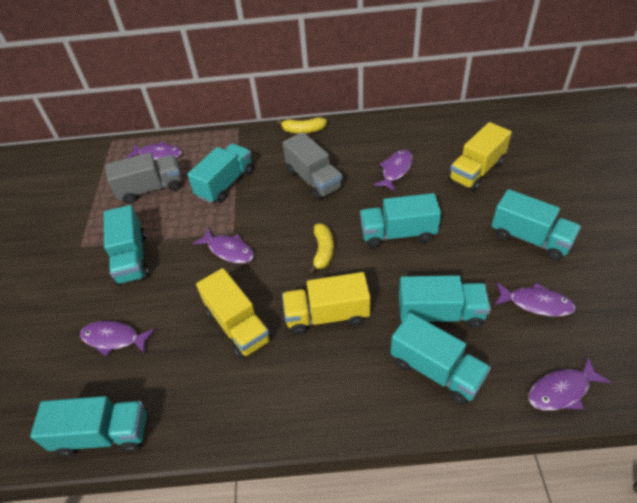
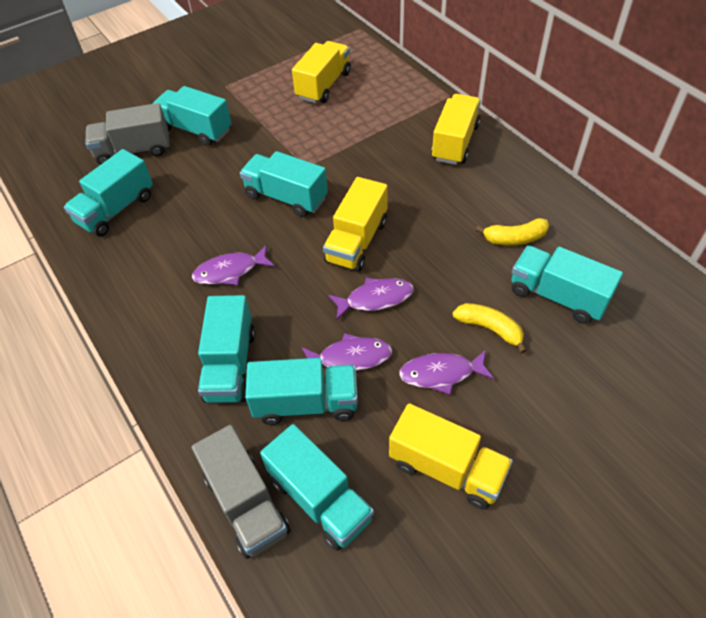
purple fish: 6 -> 4
yellow truck: 3 -> 4

